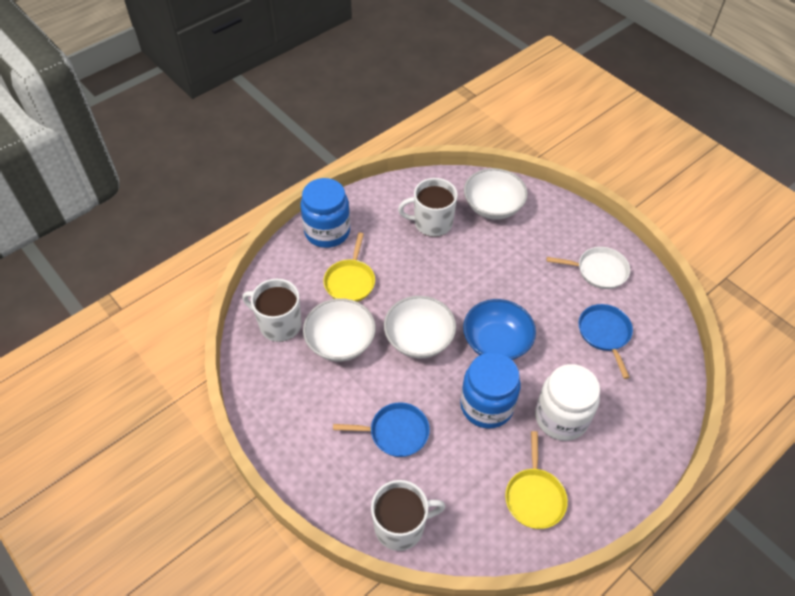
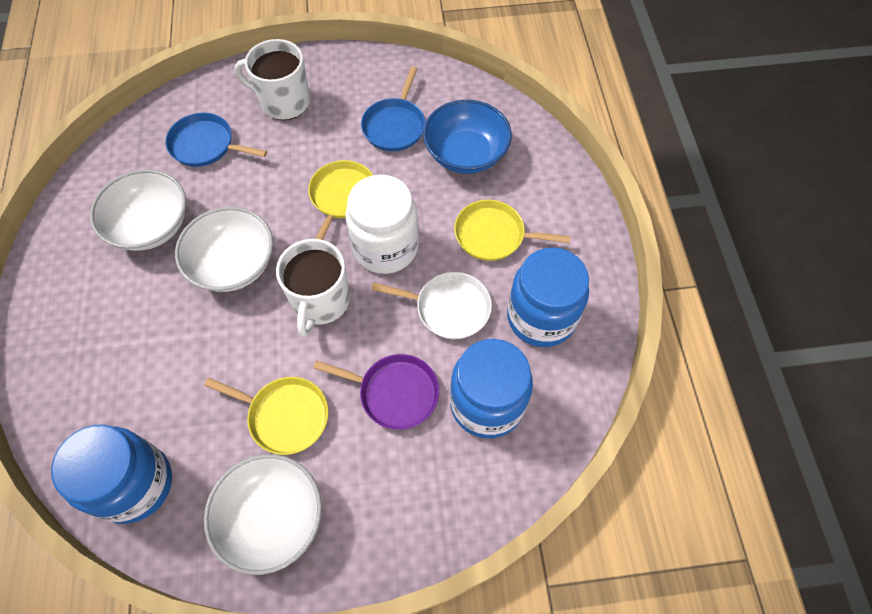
blue jar: 2 -> 3
purple pan: 0 -> 1
white mug: 3 -> 2
yellow pan: 2 -> 3

